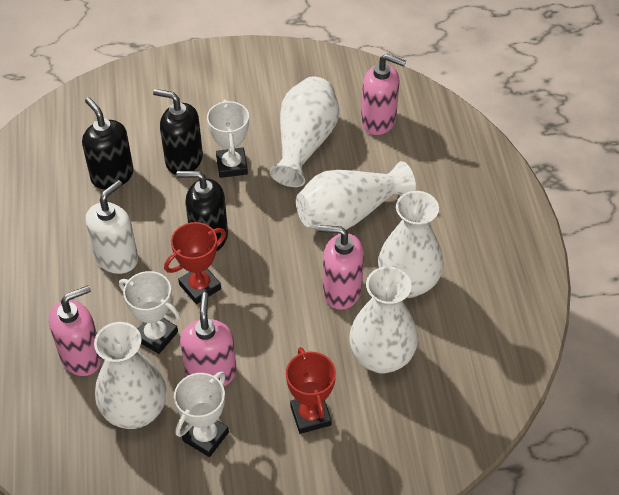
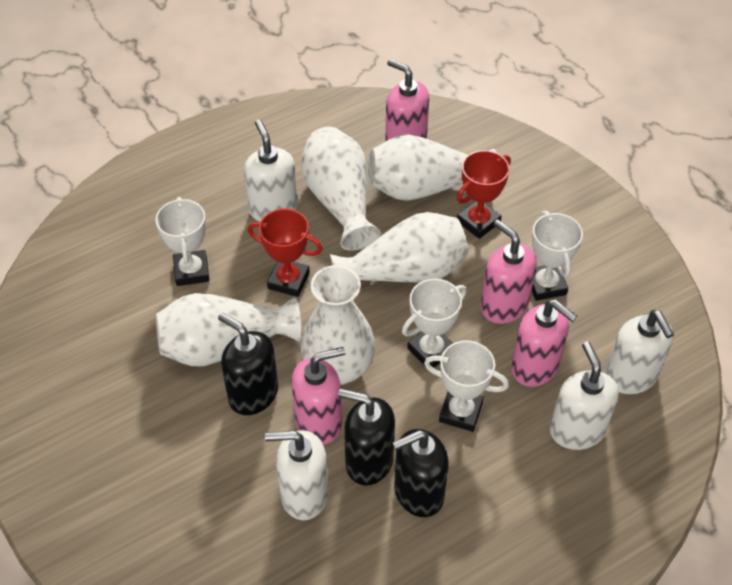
white soap dispenser: 1 -> 4
white trophy: 3 -> 4

